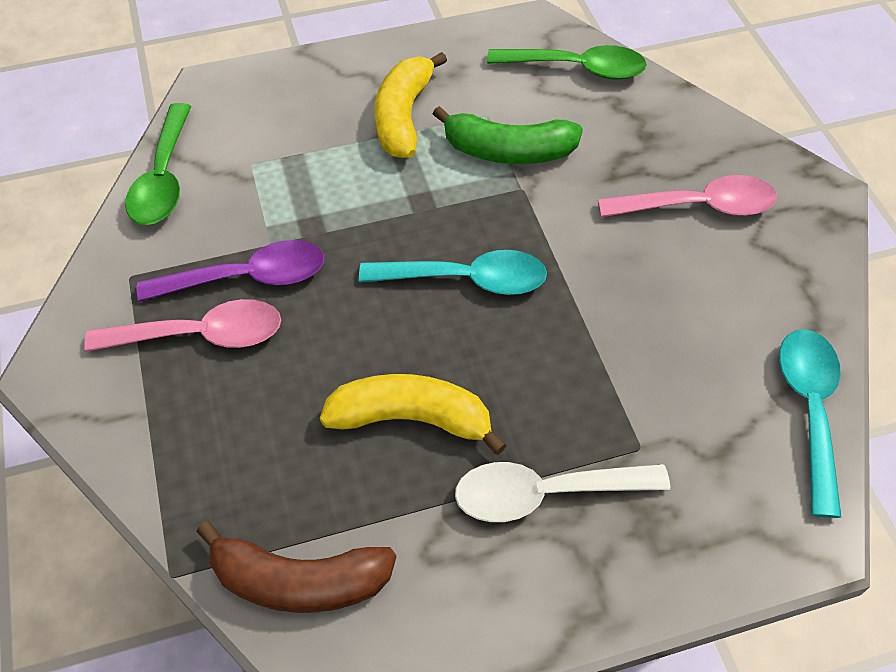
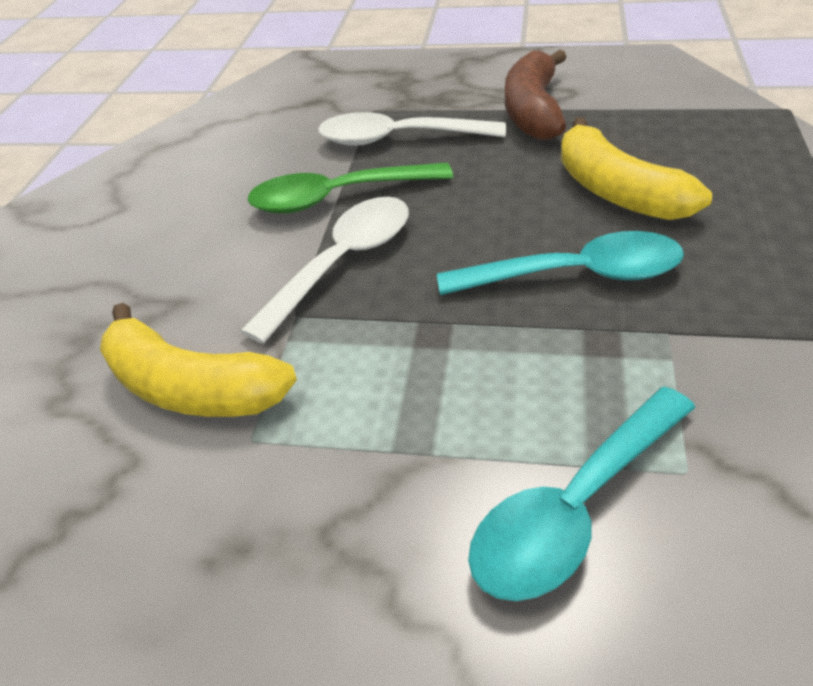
green banana: 1 -> 0
green spoon: 2 -> 1
pink spoon: 2 -> 0
purple spoon: 1 -> 0
white spoon: 1 -> 2

